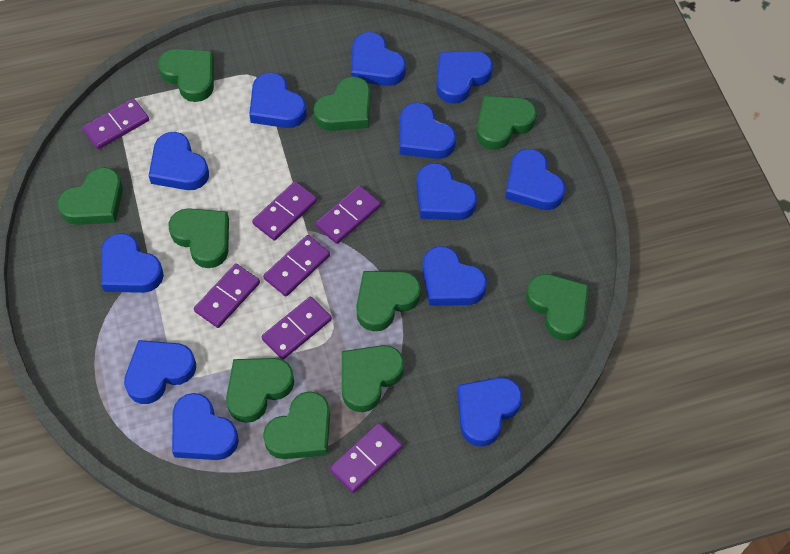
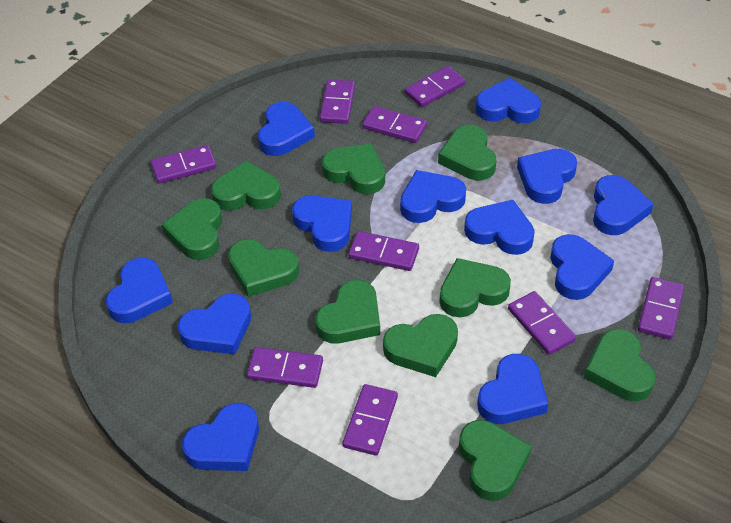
purple domino: 7 -> 9

